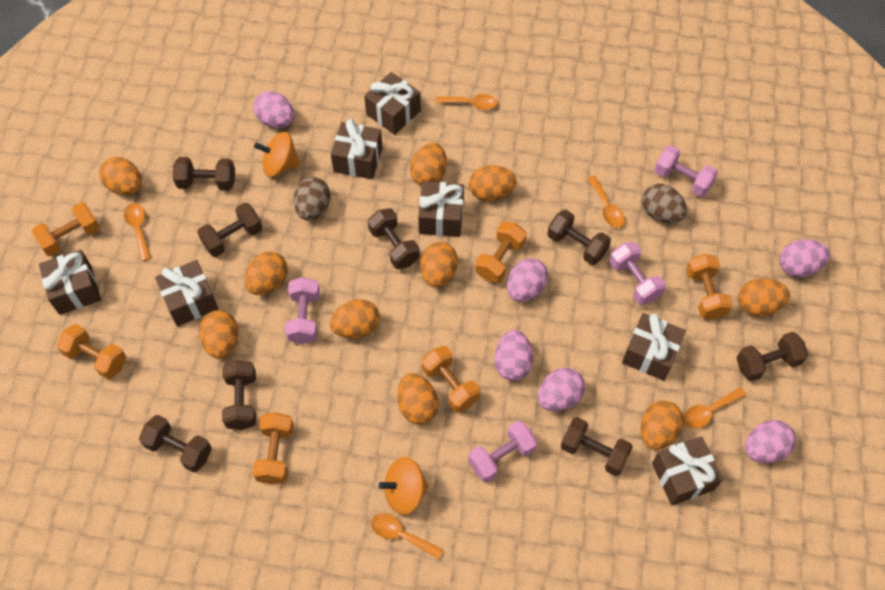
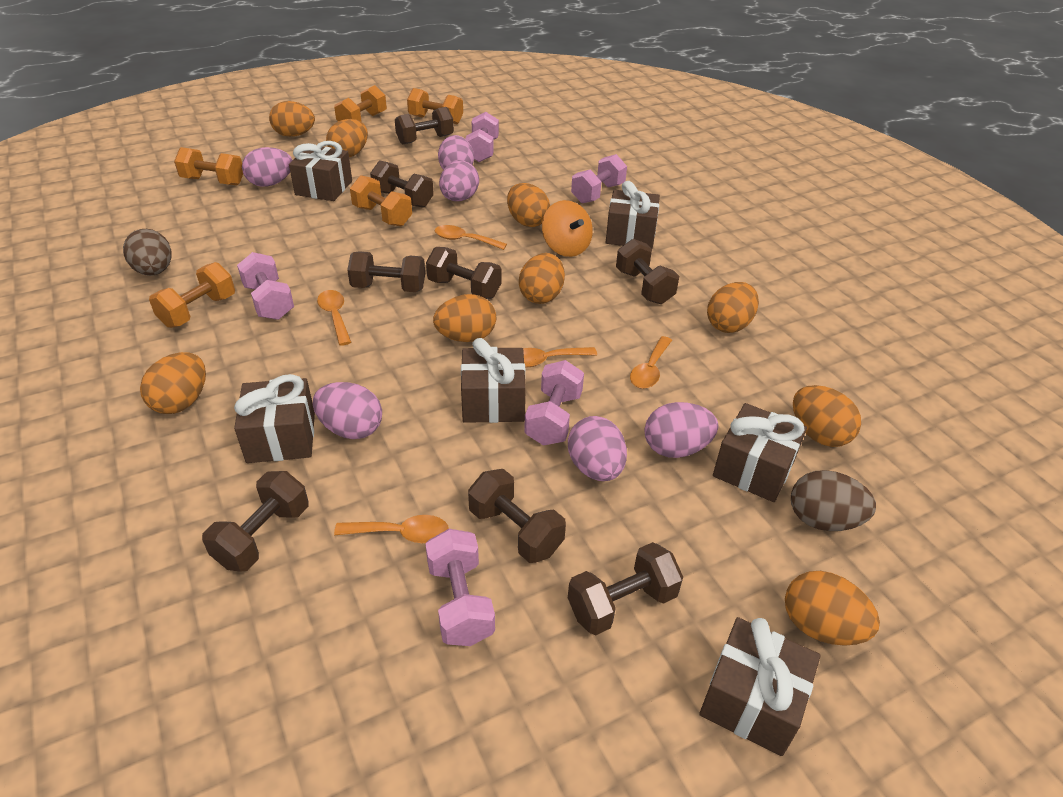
brown gift: 7 -> 6
orange dumbbell: 6 -> 5
orange egg: 10 -> 9
orange spinning top: 2 -> 1
pink dumbbell: 4 -> 5

